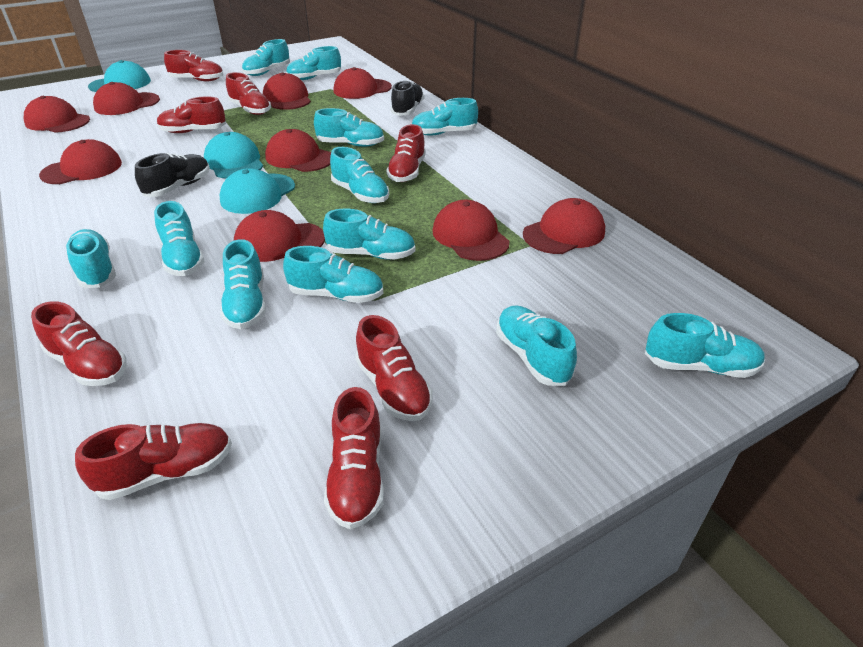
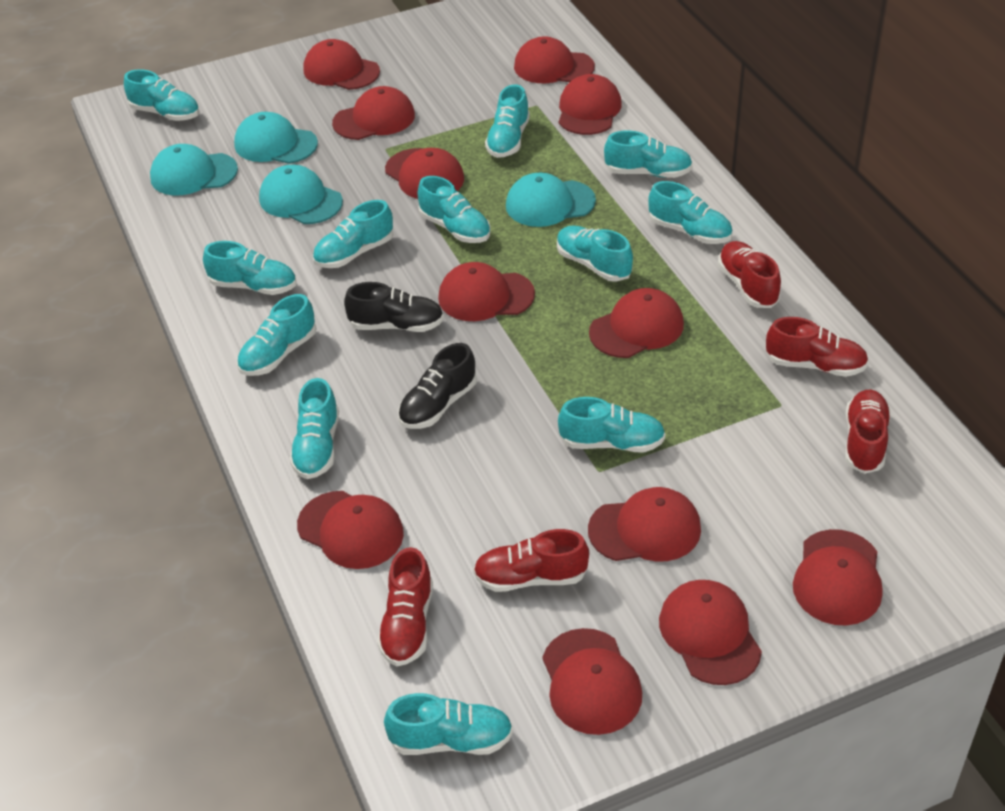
red cap: 9 -> 12
red shoe: 8 -> 5
turquoise cap: 3 -> 4

